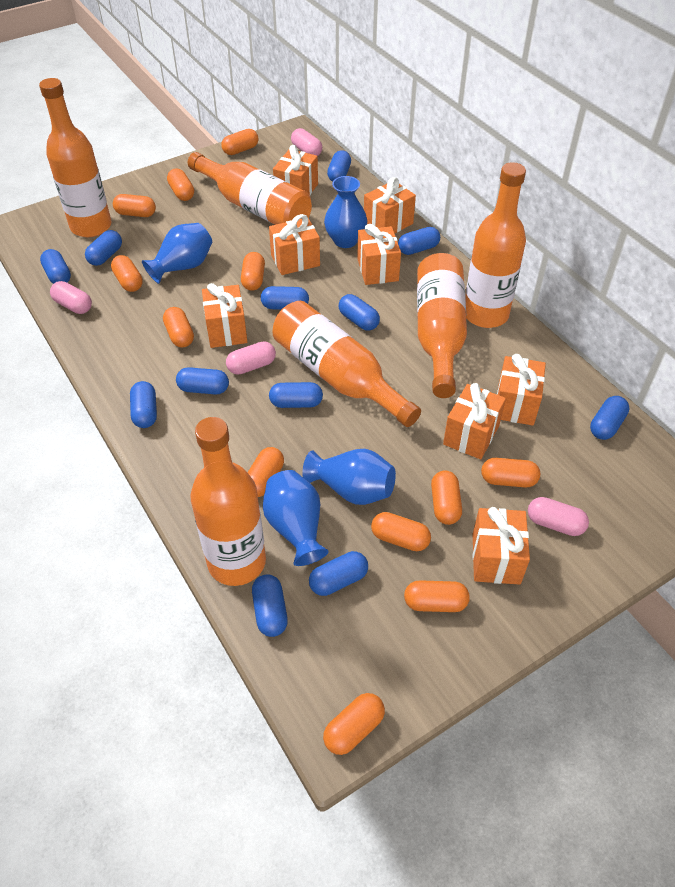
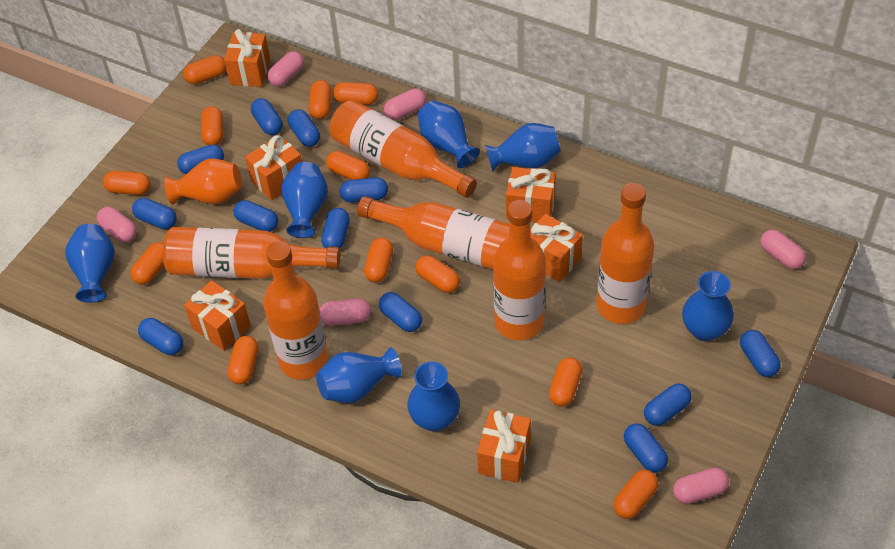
blue vase: 4 -> 7
orange gift: 8 -> 6
orange vase: 0 -> 1
pink capsule: 4 -> 6

